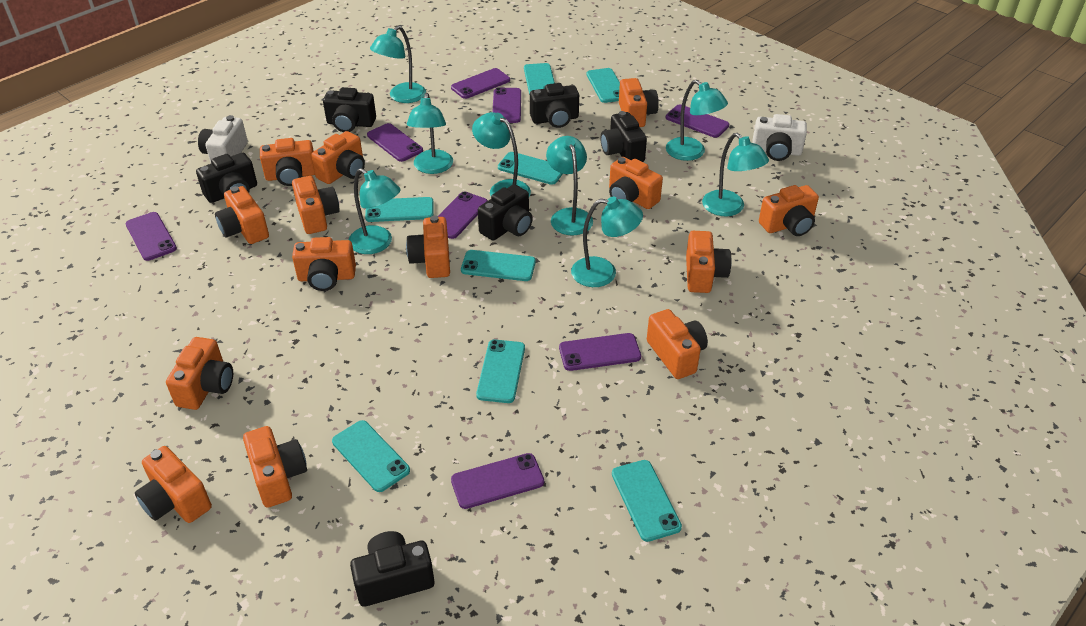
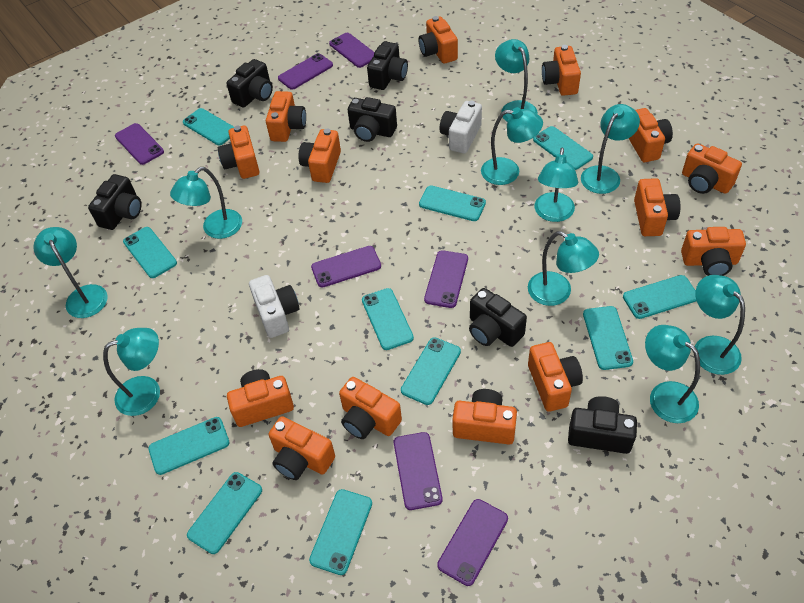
purple phone: 8 -> 7
turquoise lamp: 8 -> 10
turquoise phone: 8 -> 11

